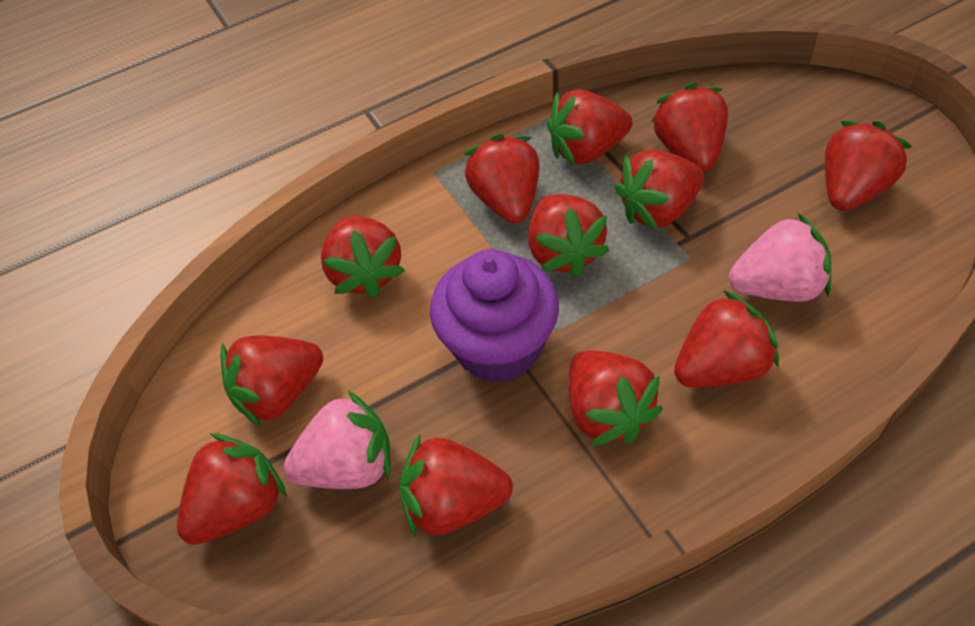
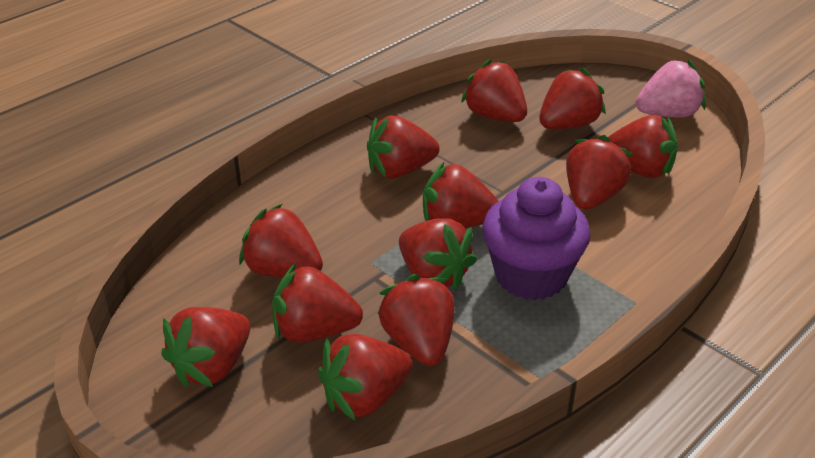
pink strawberry: 2 -> 1

